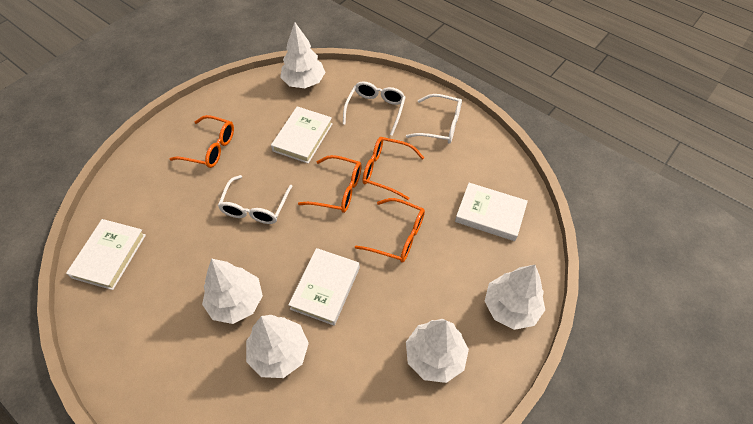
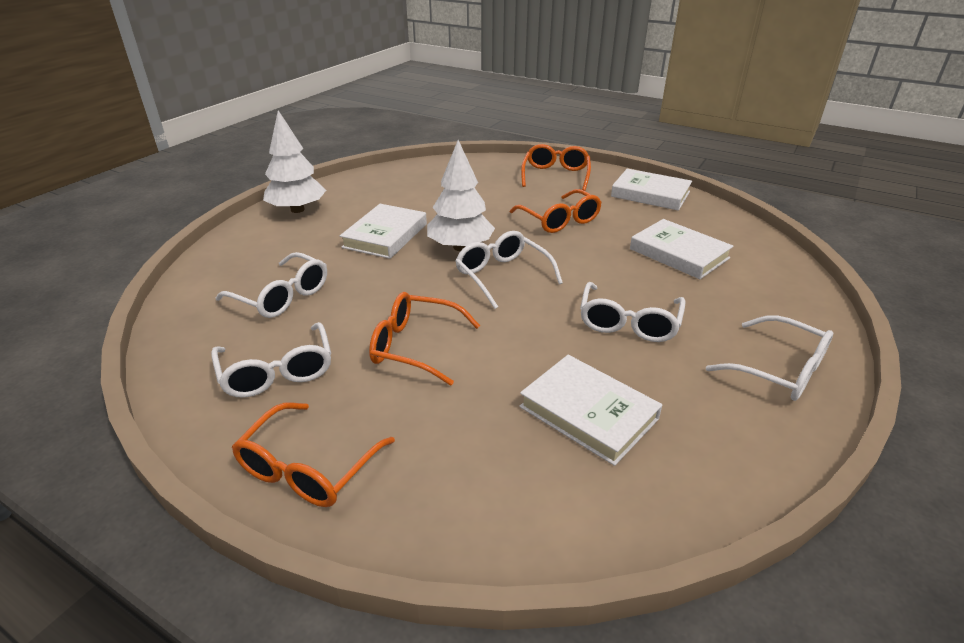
white glasses: 3 -> 5
white tree: 5 -> 2

